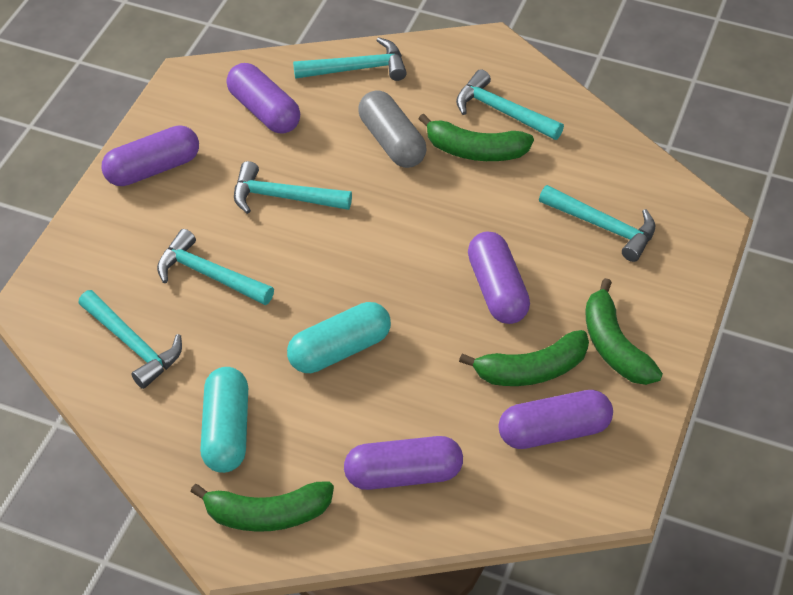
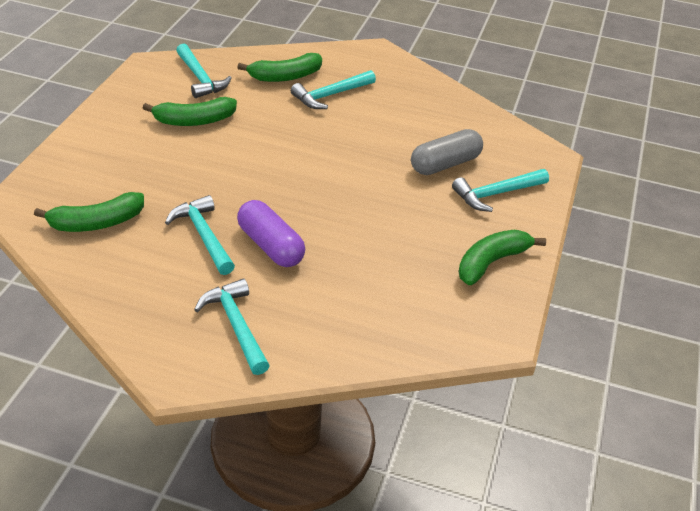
purple capsule: 5 -> 1
turquoise capsule: 2 -> 0
turquoise hammer: 6 -> 5

